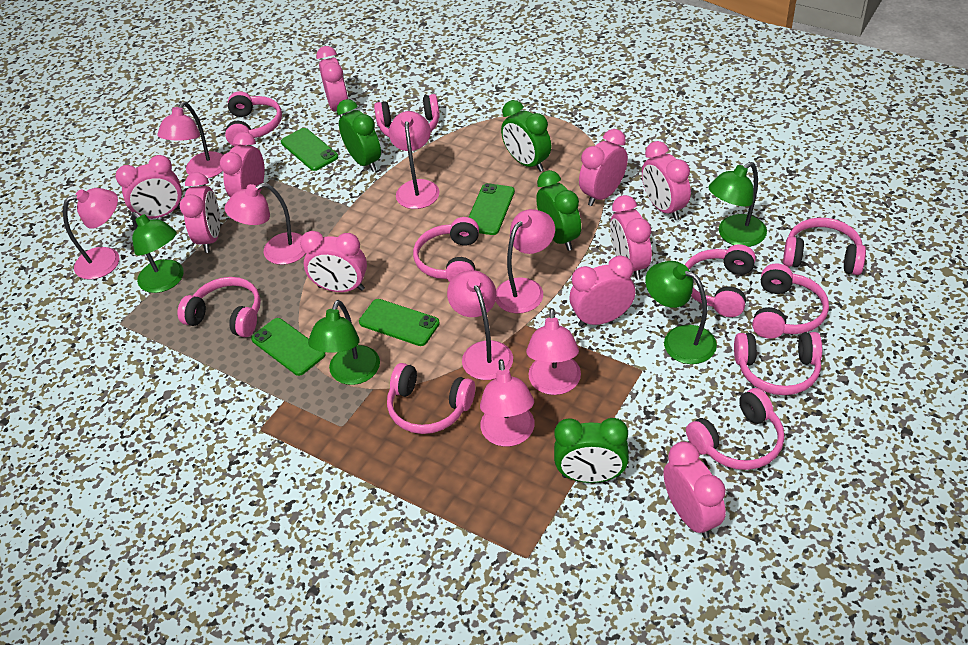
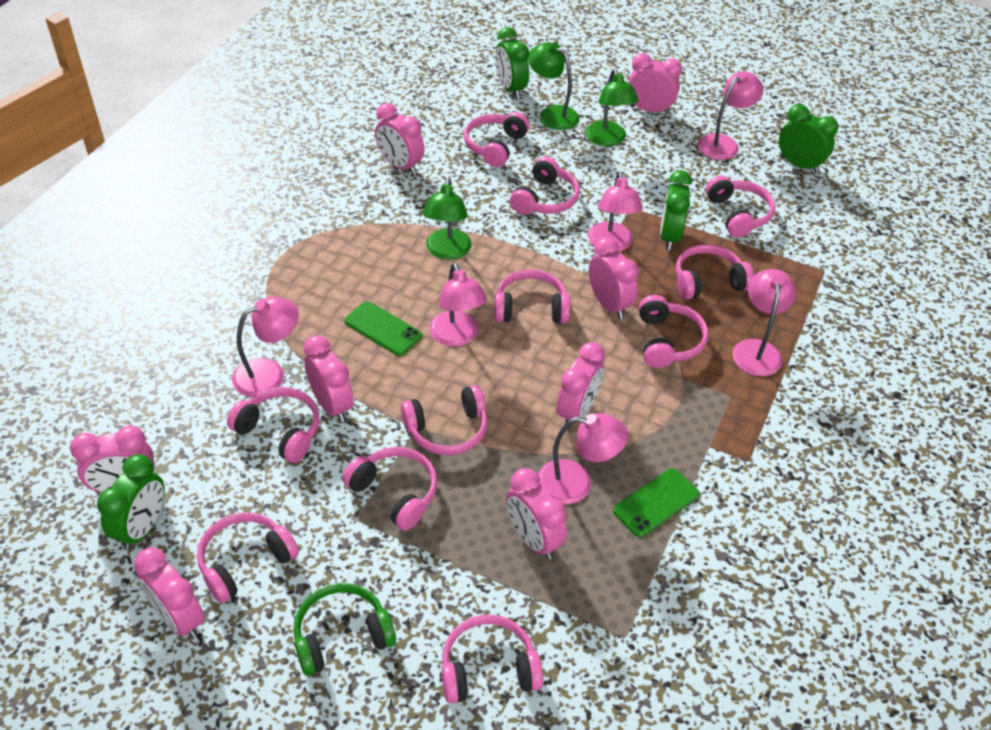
green headphones: 0 -> 1
green lamp: 4 -> 3
green phone: 4 -> 2
pink clock: 10 -> 8
pink headphones: 10 -> 11
pink lamp: 8 -> 6

